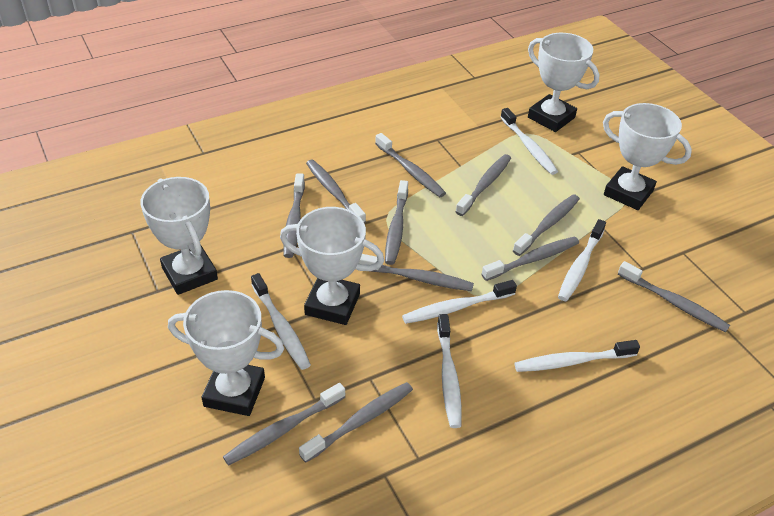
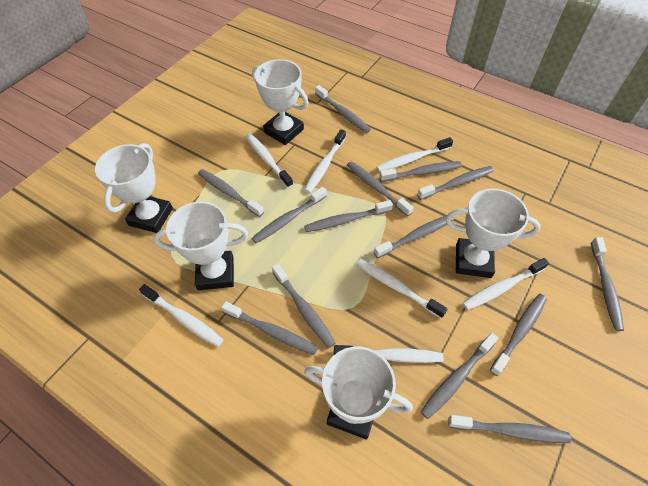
grey toothbrush: 11 -> 14
white toothbrush: 6 -> 7

